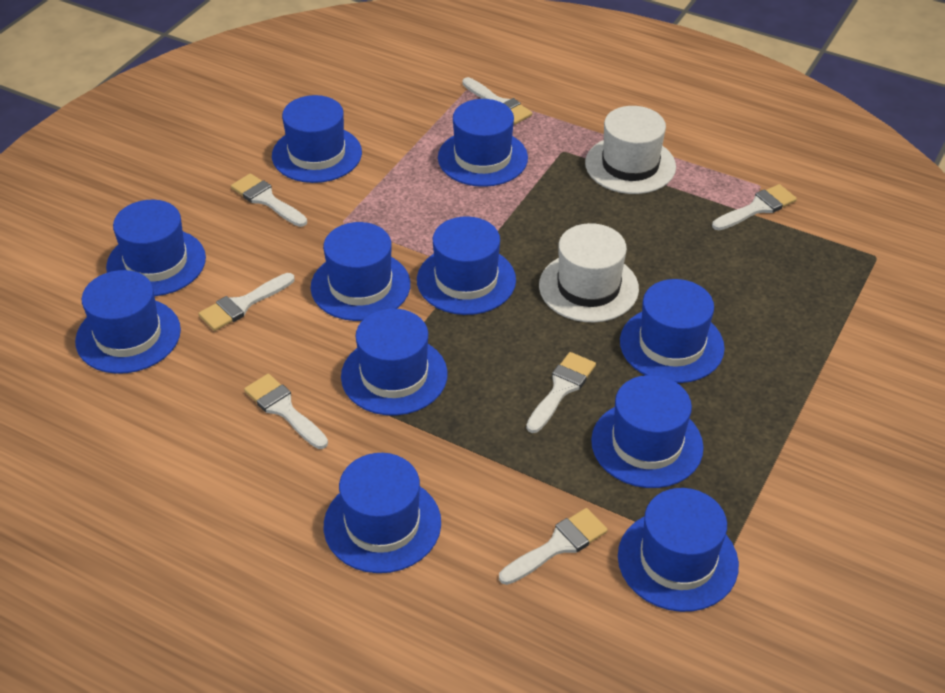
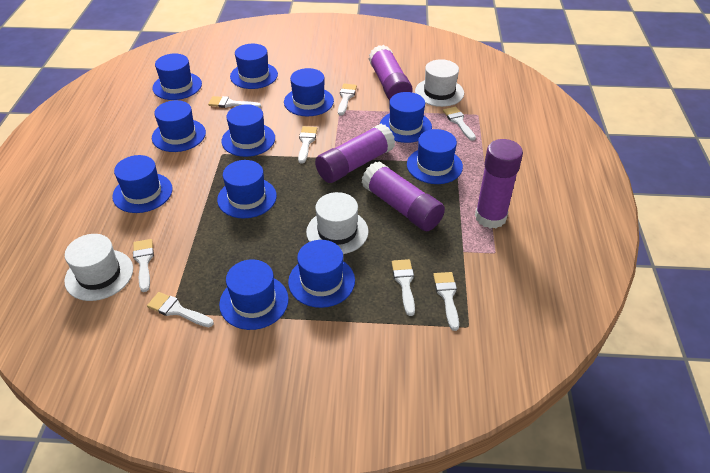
purple glue stick: 0 -> 4
white brush: 7 -> 8
white hat: 2 -> 3

